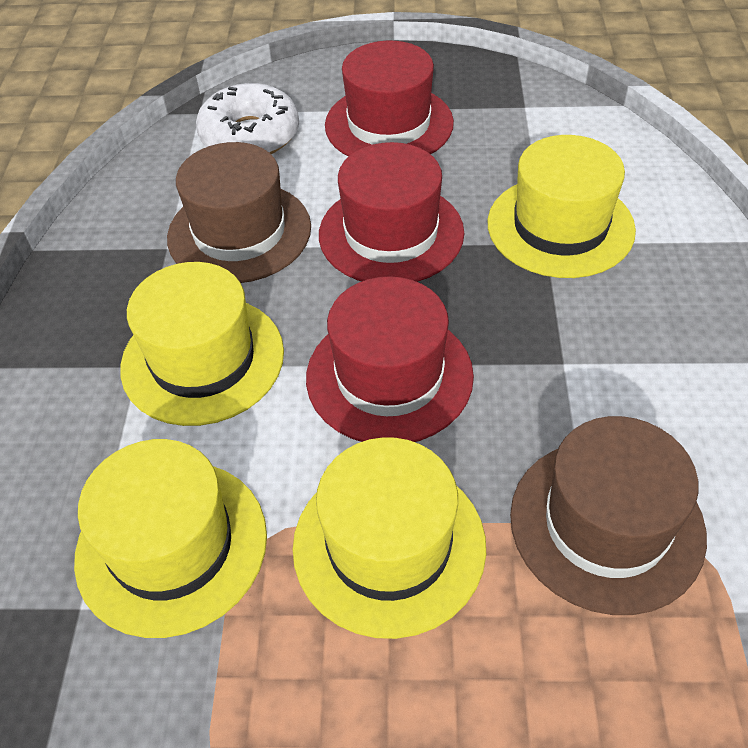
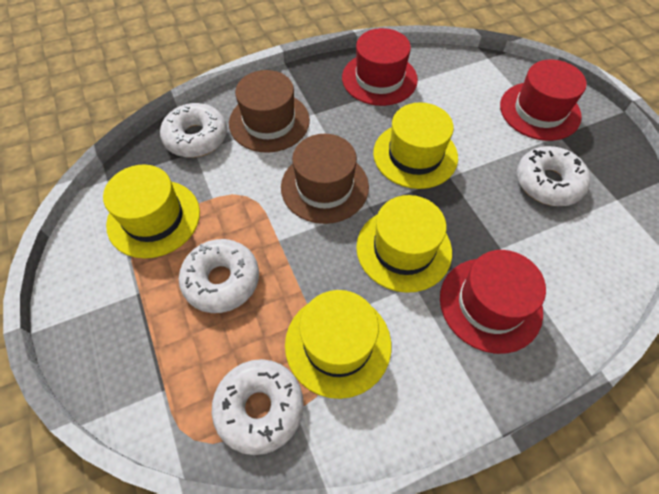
white donut: 1 -> 4

